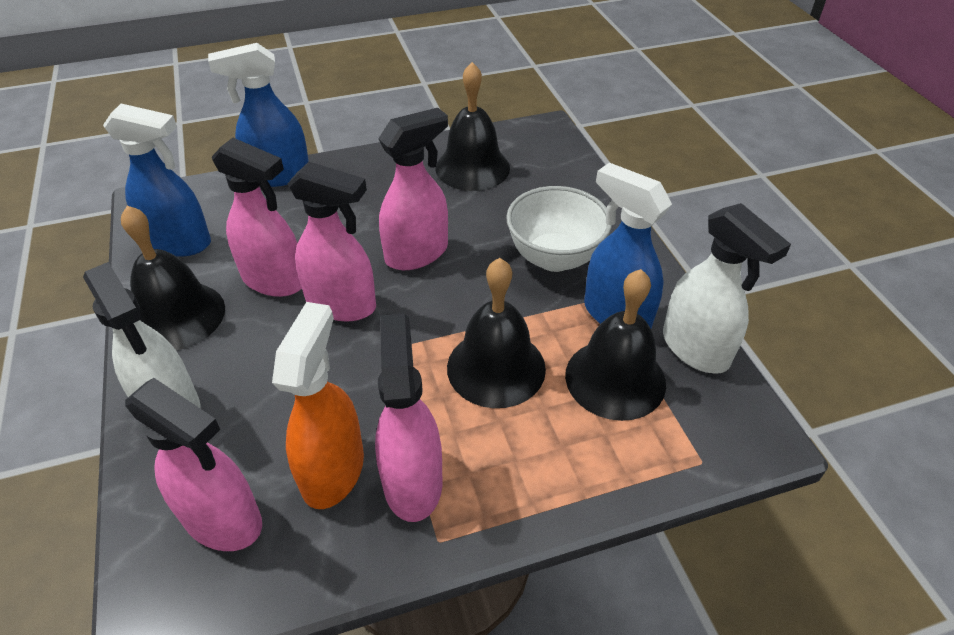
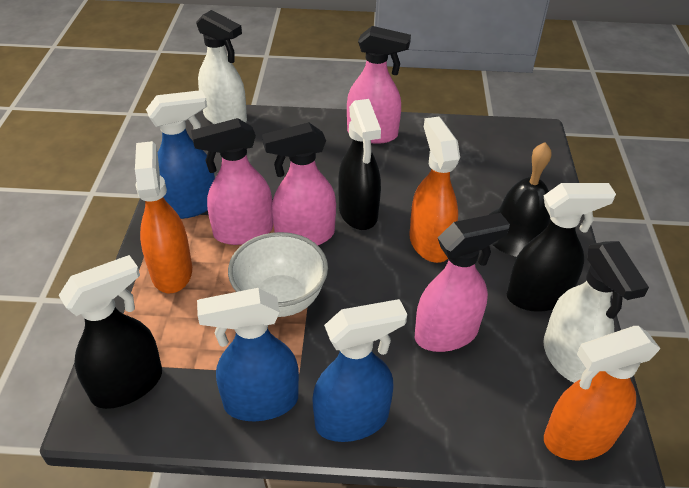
black bell: 4 -> 1
black spray bottle: 0 -> 3
orange spray bottle: 1 -> 3
pink spray bottle: 5 -> 4

